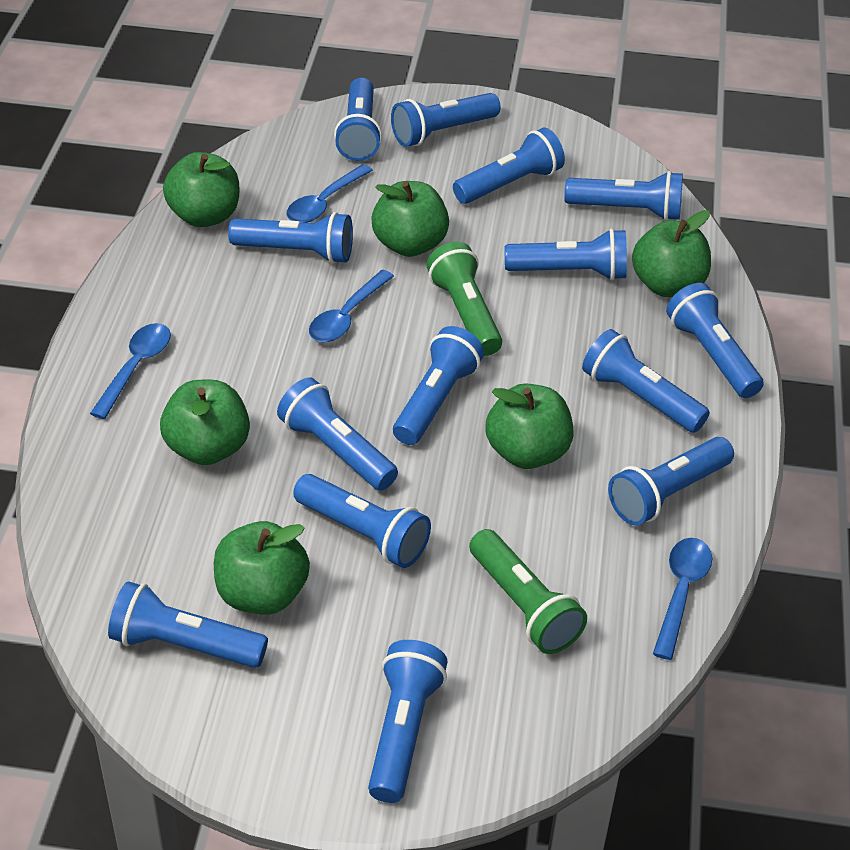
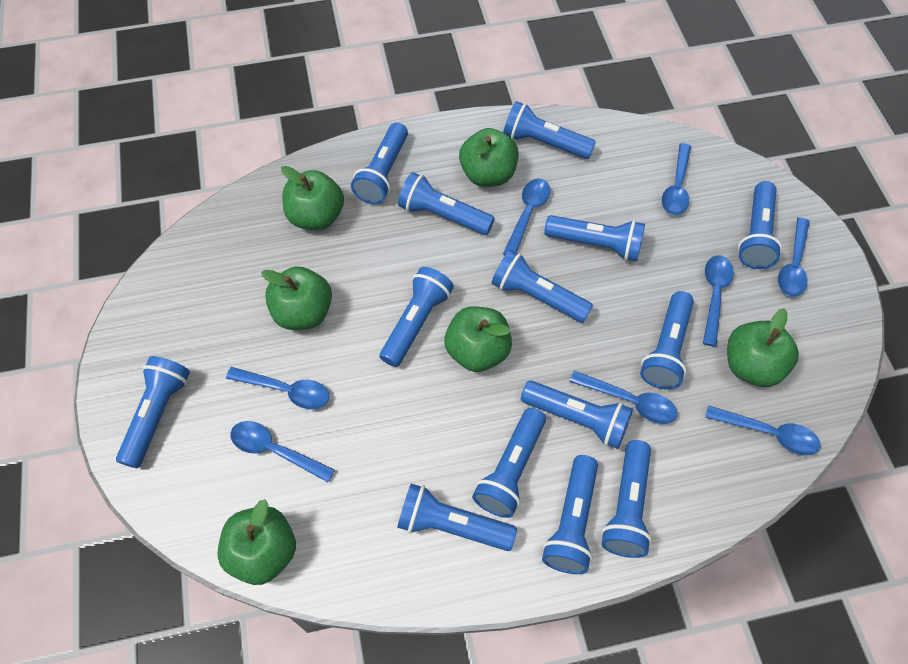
blue spoon: 4 -> 8
green flashlight: 2 -> 0

